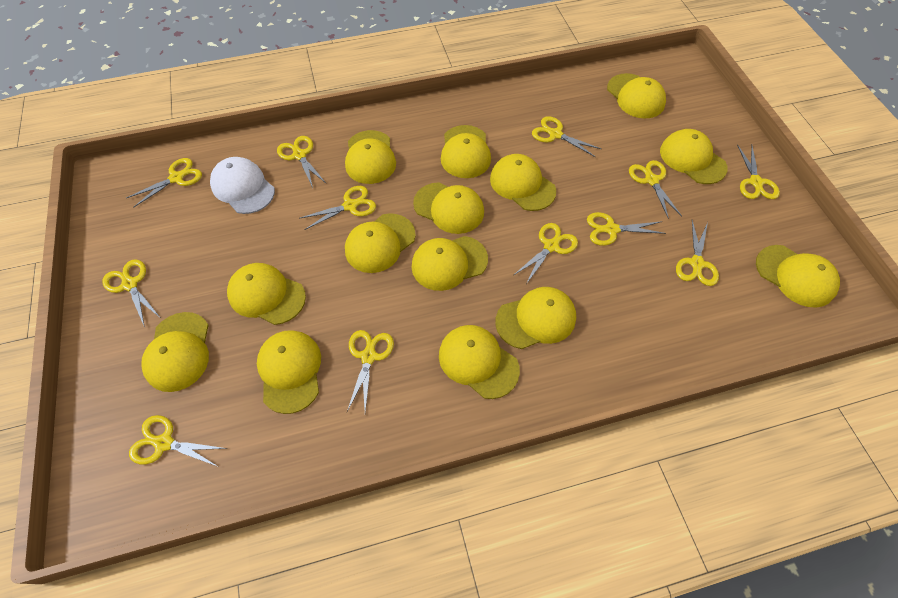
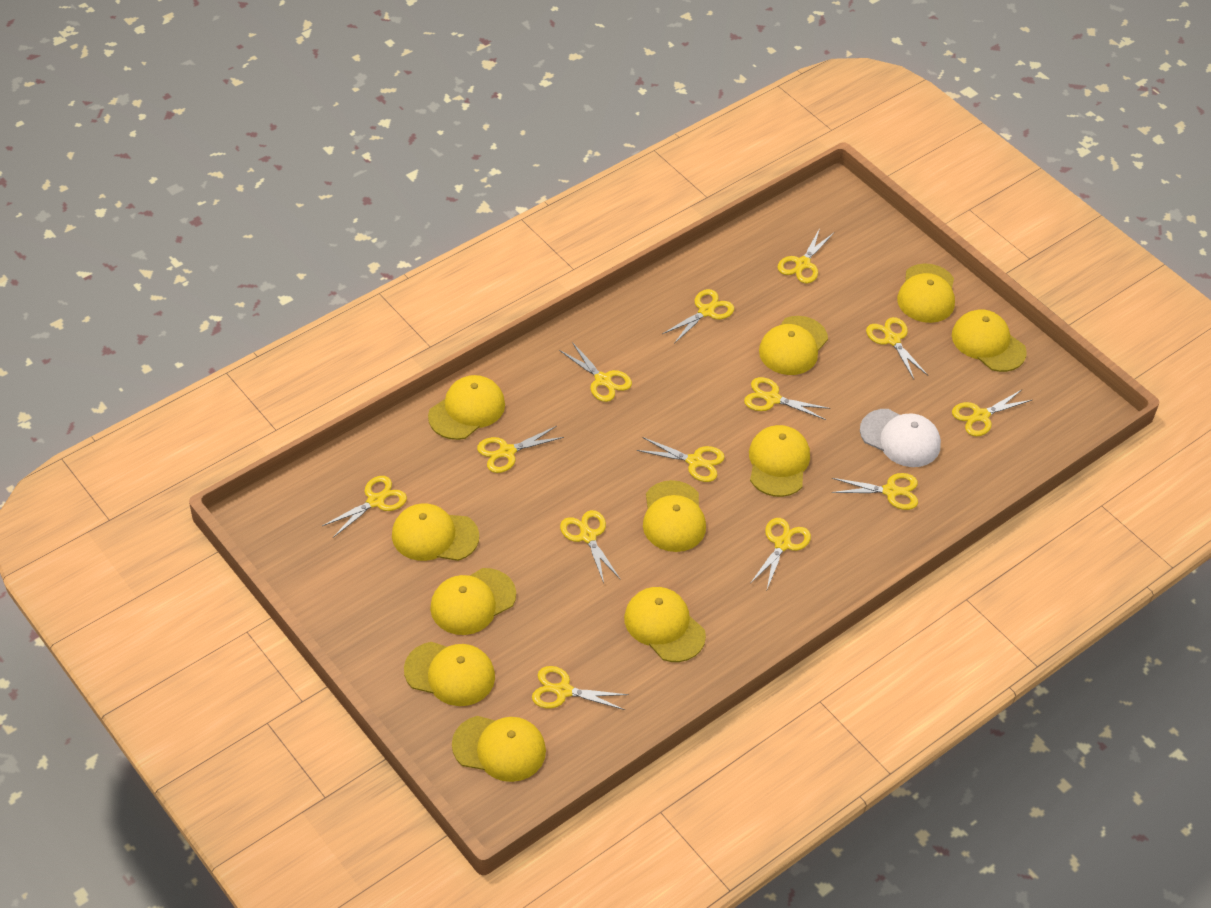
yellow cap: 14 -> 11
yellow scissors: 12 -> 13

